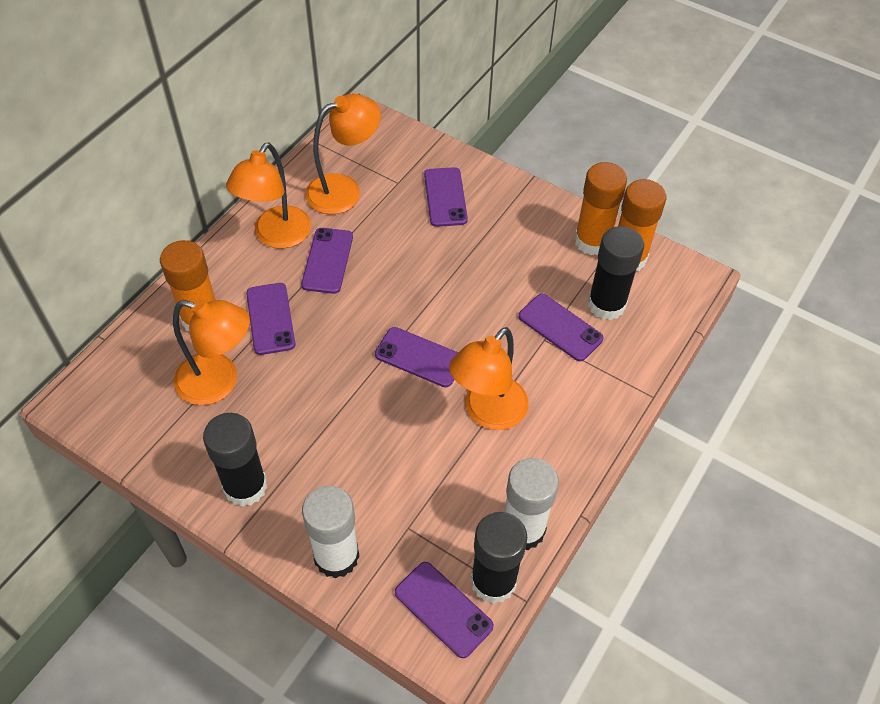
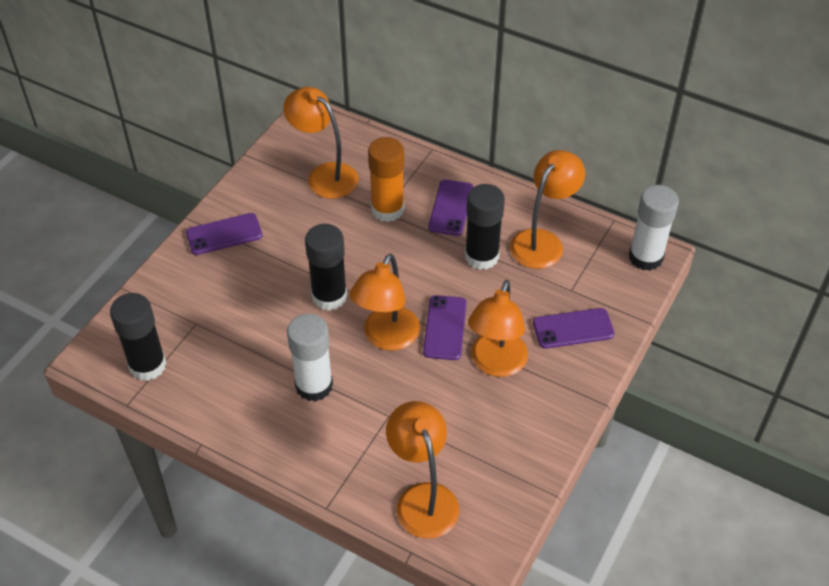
orange glue stick: 3 -> 1
orange lamp: 4 -> 5
purple phone: 6 -> 4

